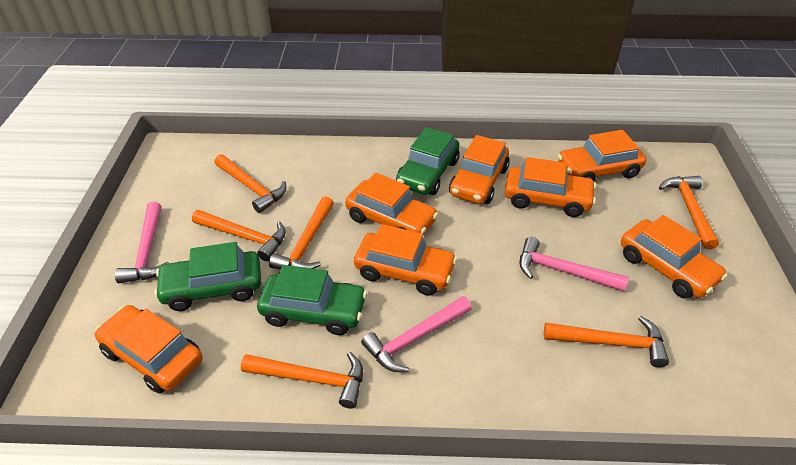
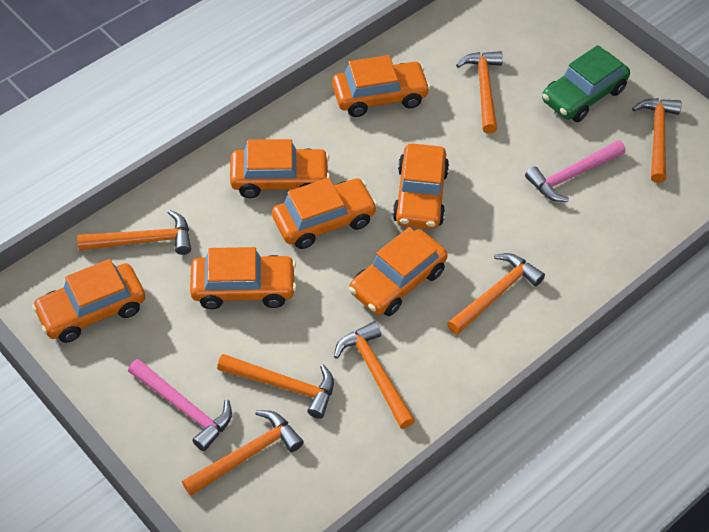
green car: 3 -> 1
orange hammer: 6 -> 7
pink hammer: 3 -> 2

